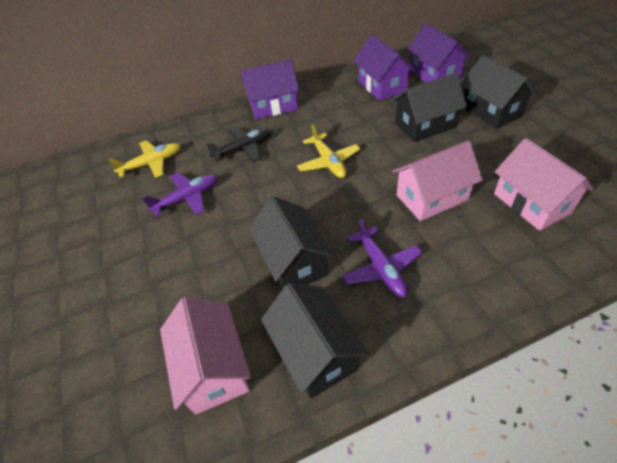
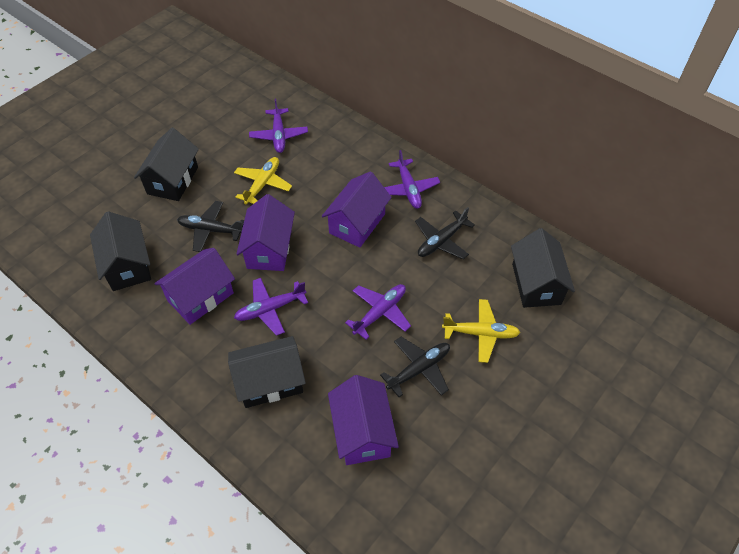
black plane: 1 -> 3
pink house: 3 -> 0
purple house: 3 -> 4
purple plane: 2 -> 4

